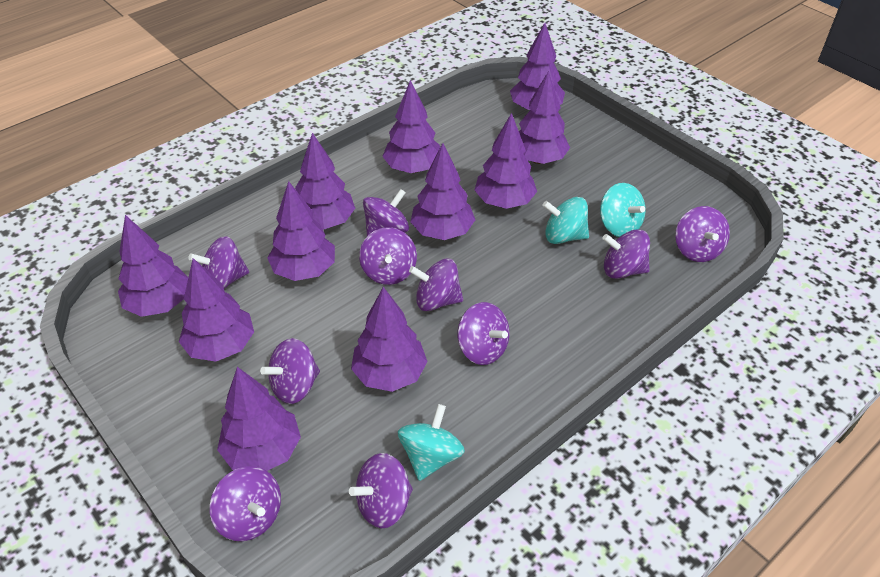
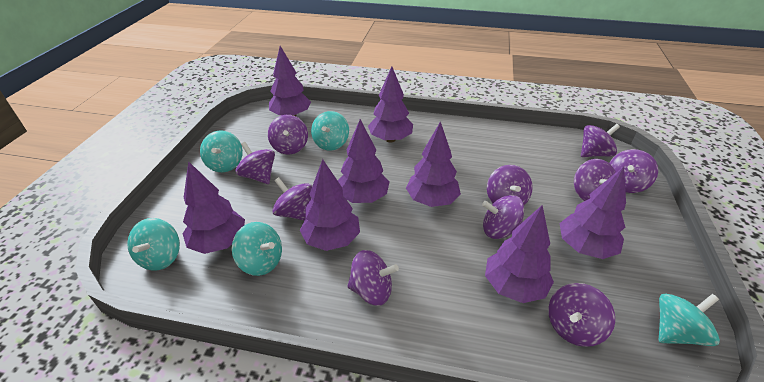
purple tree: 11 -> 8
turquoise spinning top: 3 -> 5

